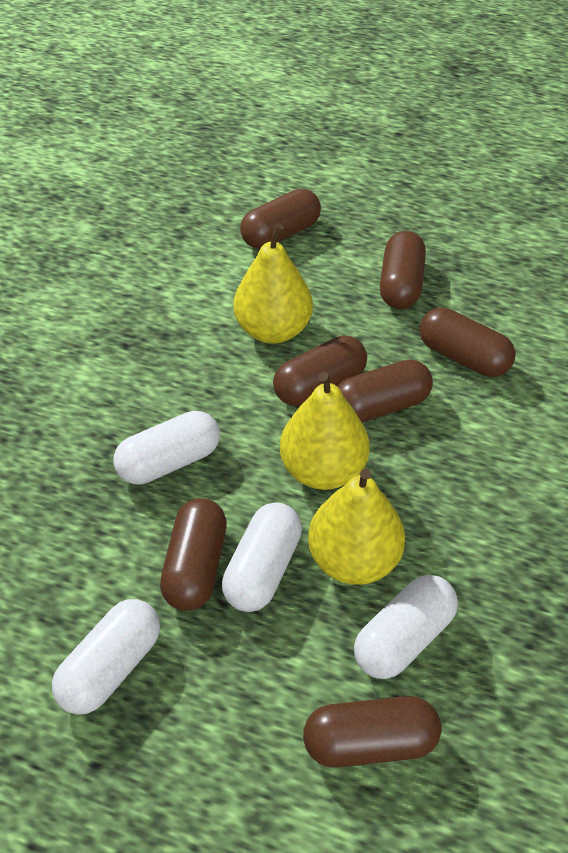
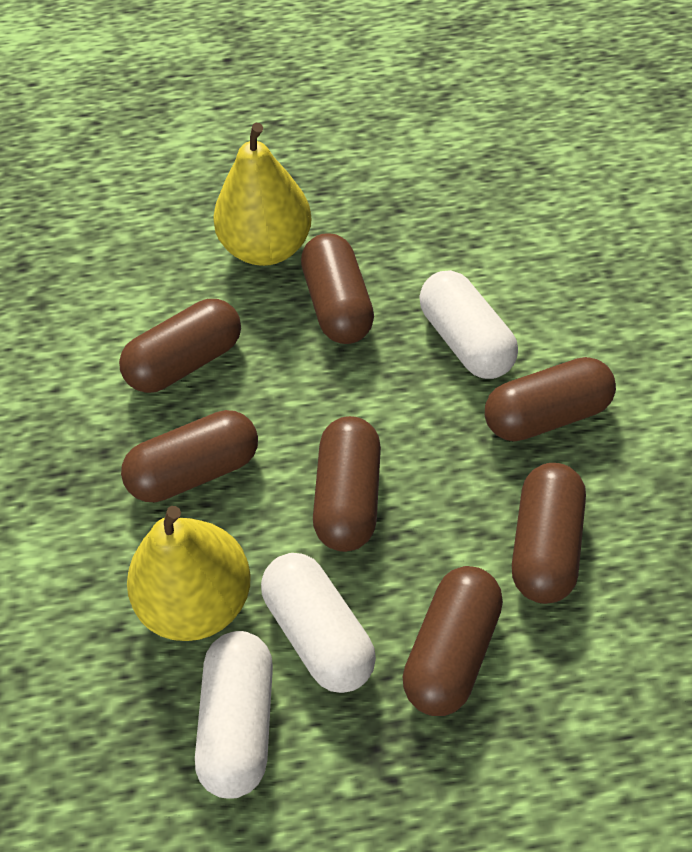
white capsule: 4 -> 3
yellow pear: 3 -> 2

